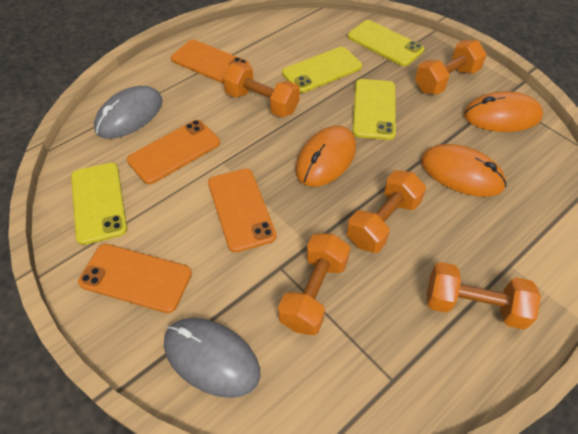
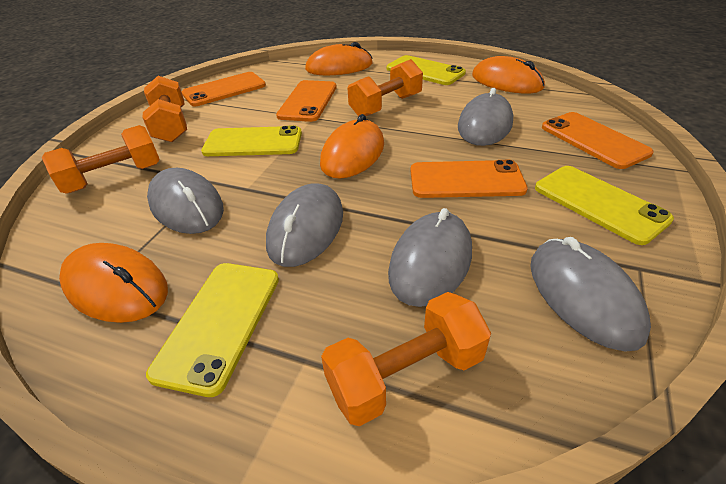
grey mouse: 2 -> 5
orange dumbbell: 5 -> 4
orange mouse: 3 -> 4

